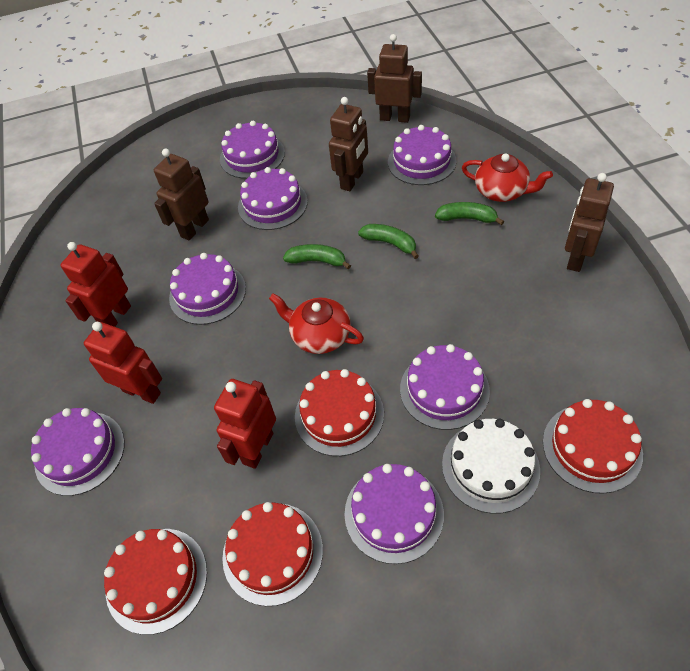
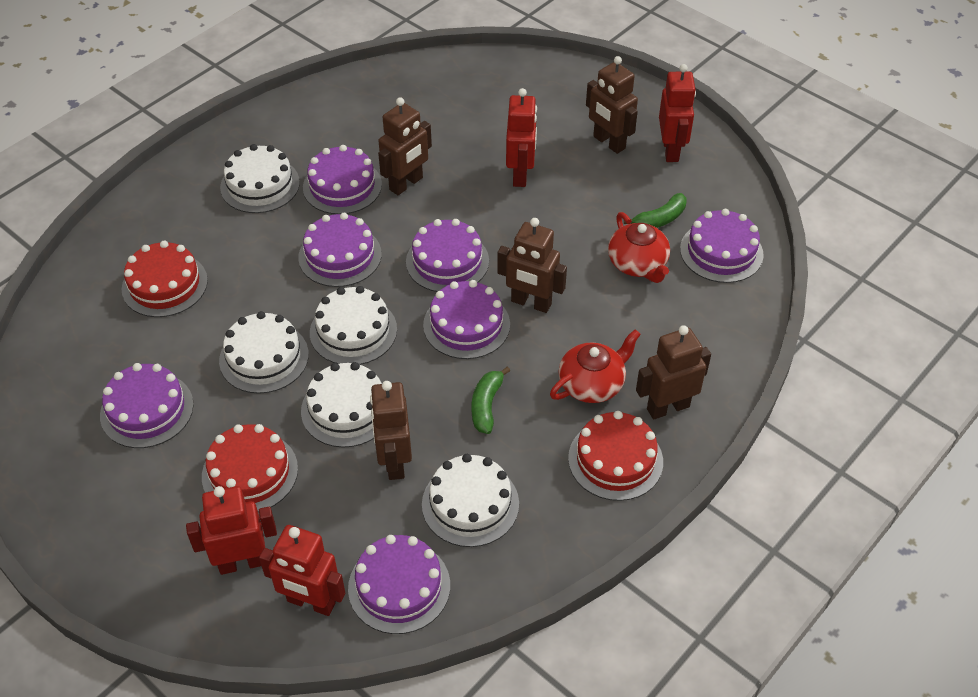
brown robot: 4 -> 5
green banana: 3 -> 2
red cake: 4 -> 3
red robot: 3 -> 4
white cake: 1 -> 5

